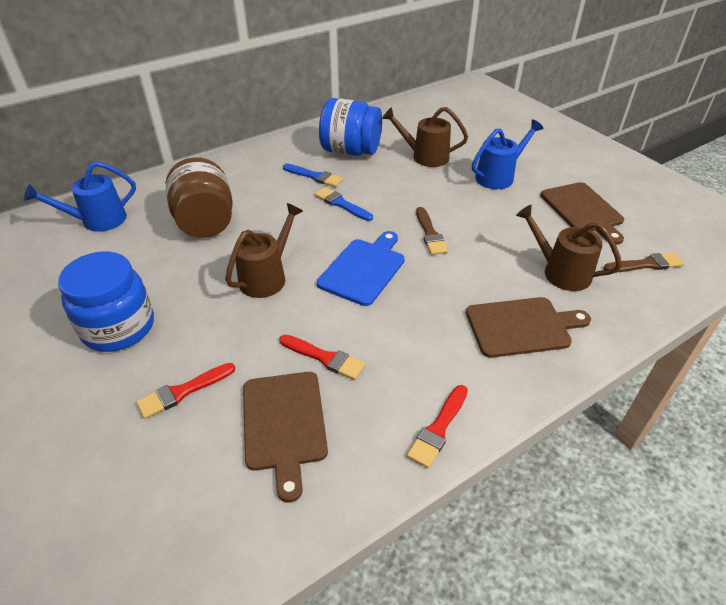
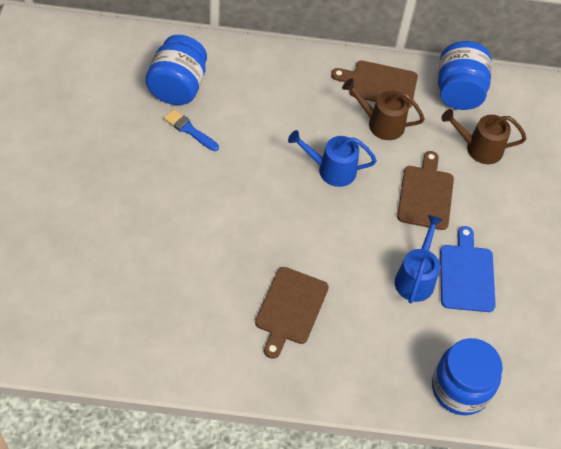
blue brush: 2 -> 1
blue jar: 2 -> 3
brown brush: 2 -> 0
brown jar: 1 -> 0
brown watering can: 3 -> 2
red brush: 3 -> 0

